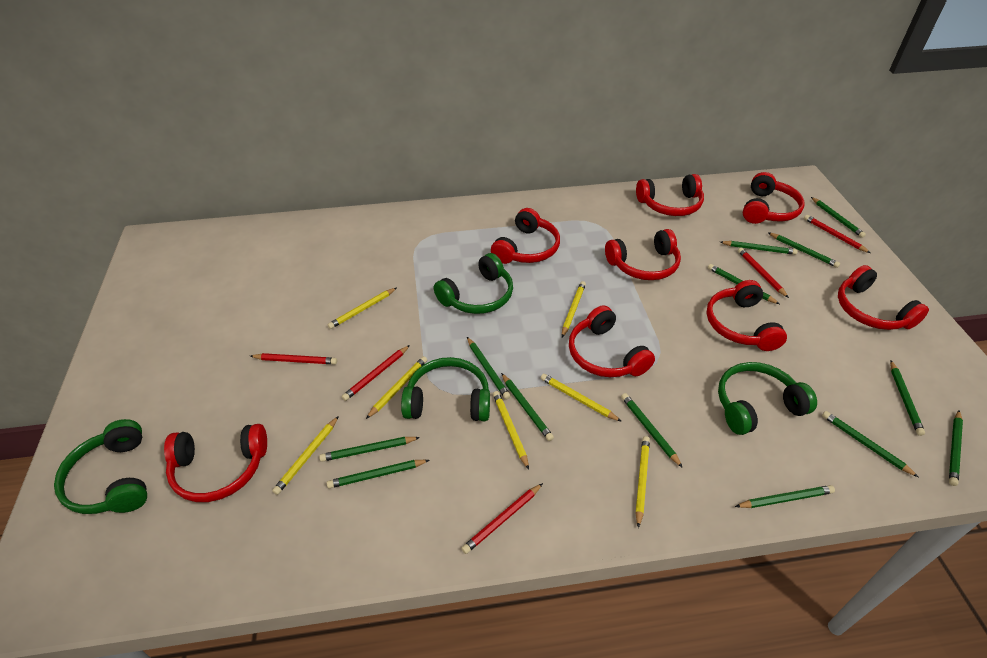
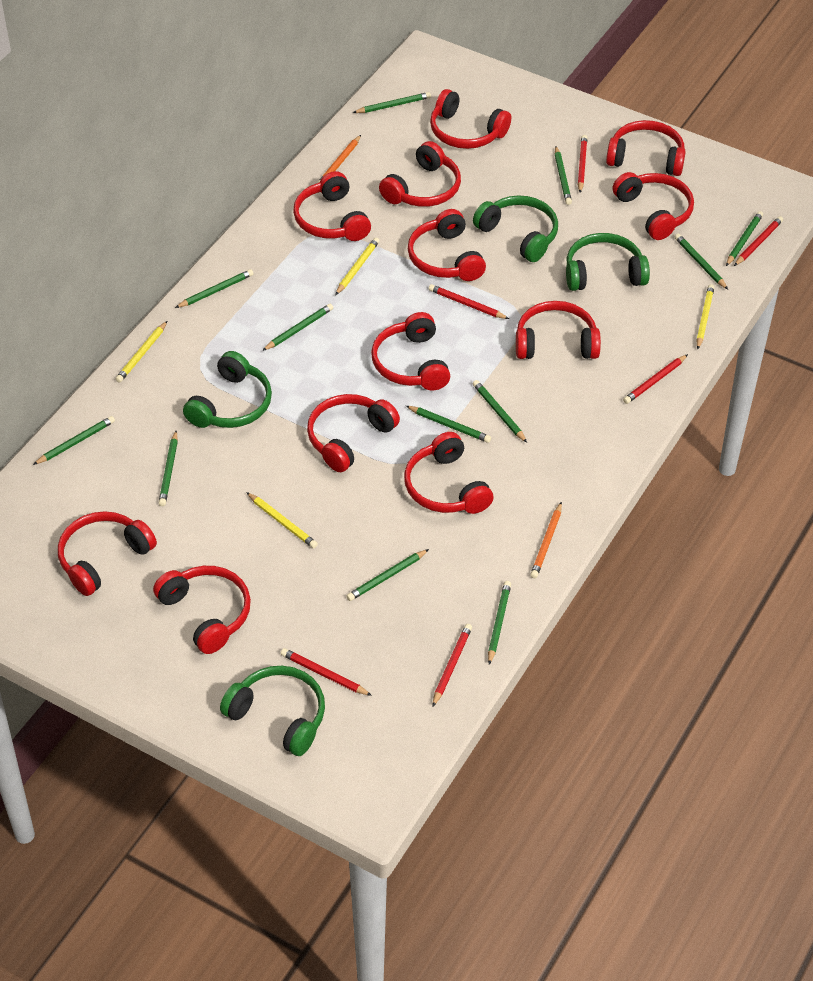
green pencil: 13 -> 12
orange pencil: 0 -> 2
red headphones: 8 -> 12
red pencil: 5 -> 6
yellow pencil: 7 -> 4

